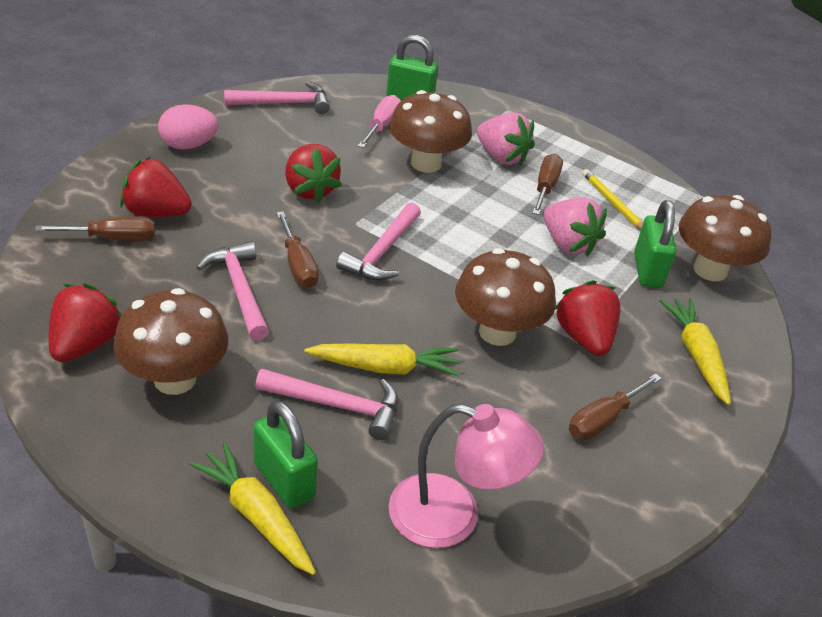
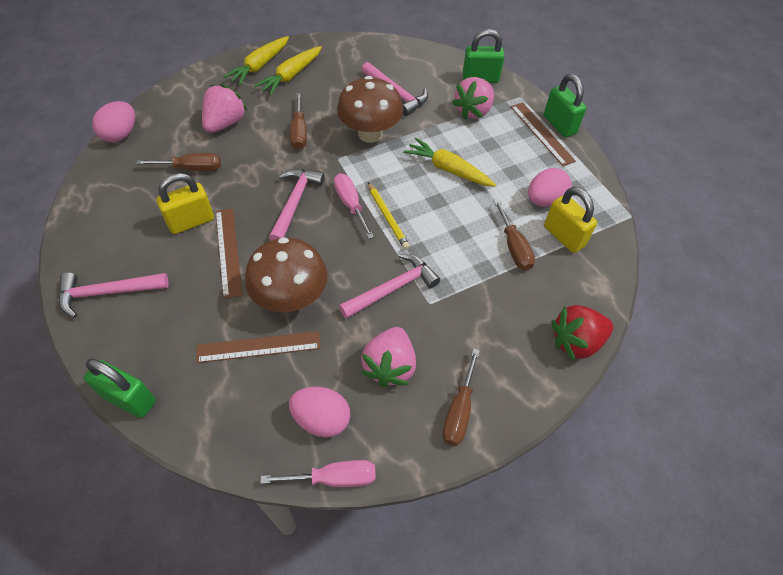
brown mushroom: 4 -> 2
brown ruler: 0 -> 3
pink egg: 1 -> 3
pink lamp: 1 -> 0
pink screwdriver: 1 -> 2
pink strawberry: 2 -> 3
red strawberry: 4 -> 1
yellow padlock: 0 -> 2

